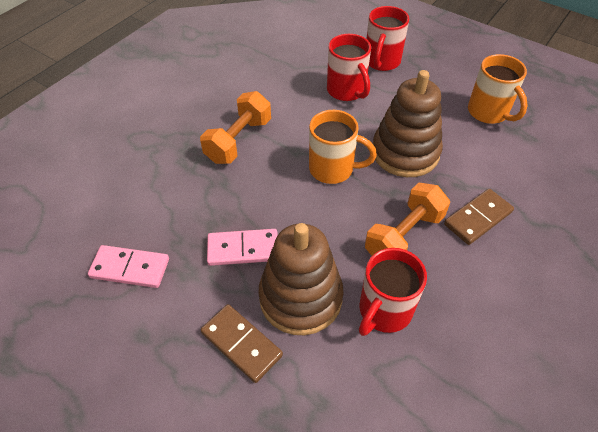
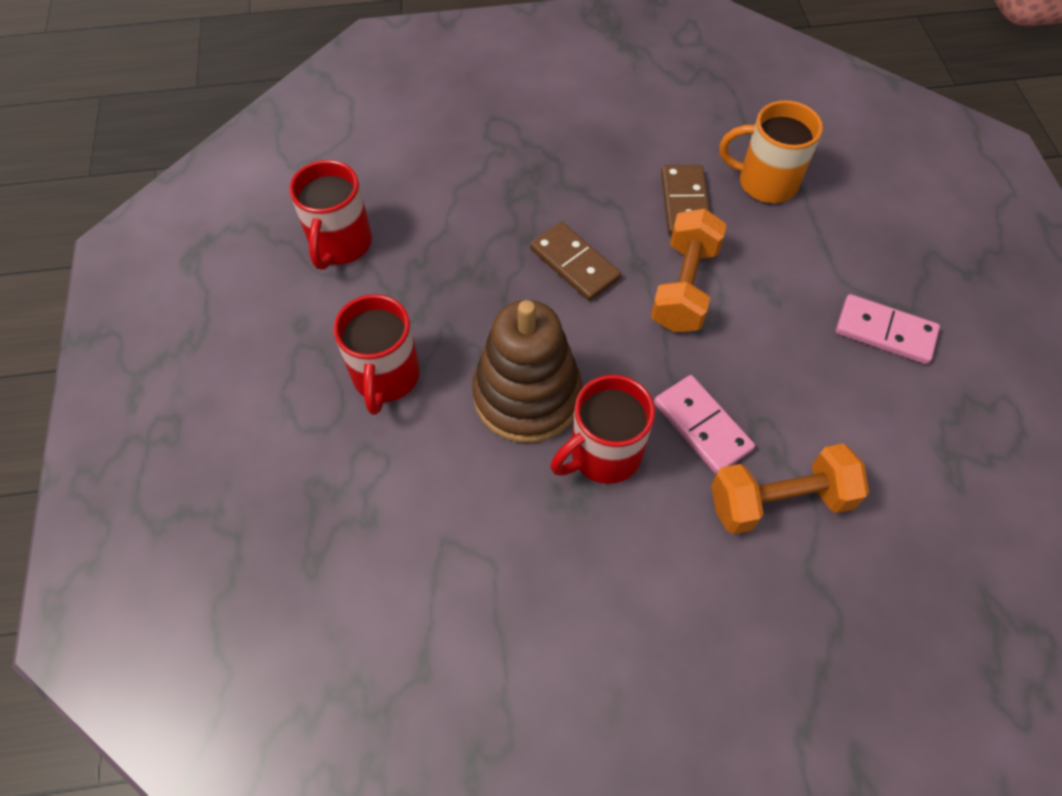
brown stacking toy: 2 -> 1
orange mug: 2 -> 1

